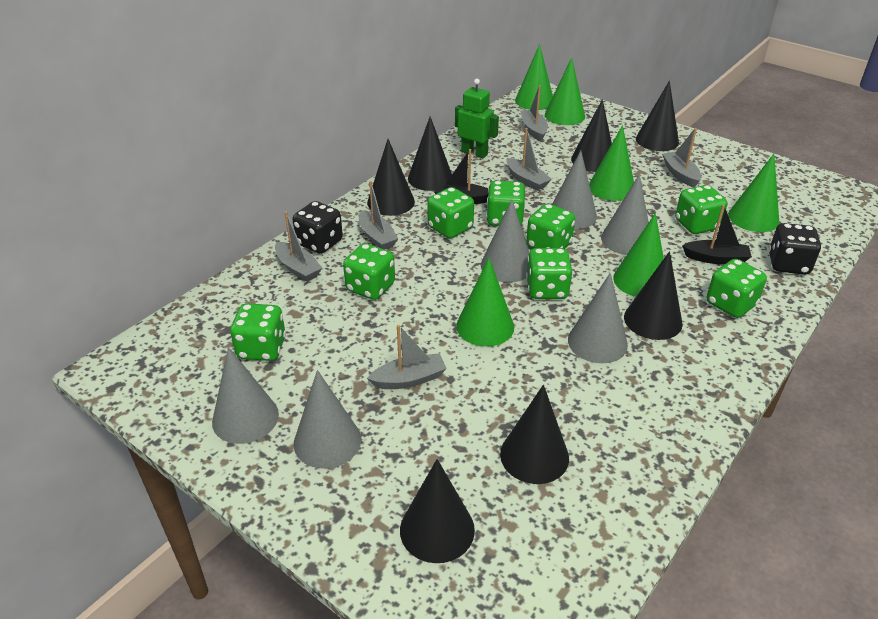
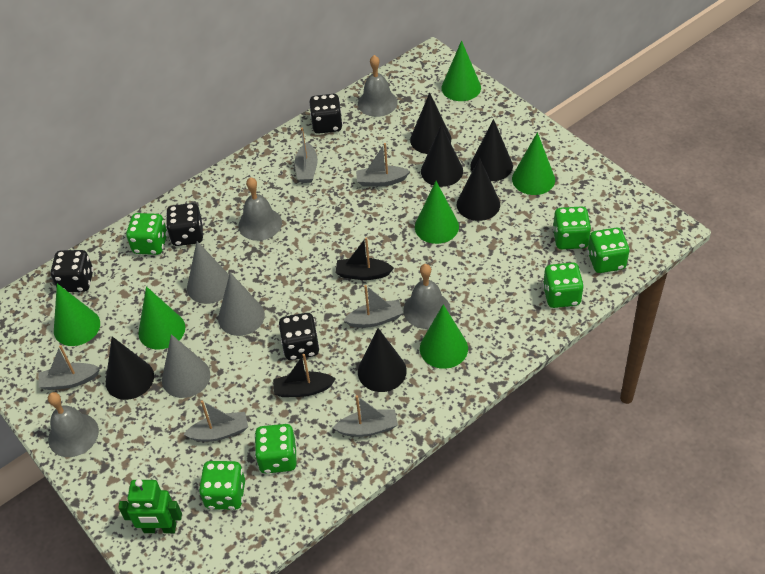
black cone: 7 -> 6
black dice: 2 -> 4
green dice: 8 -> 6
grey bell: 0 -> 4
grey cone: 6 -> 3

